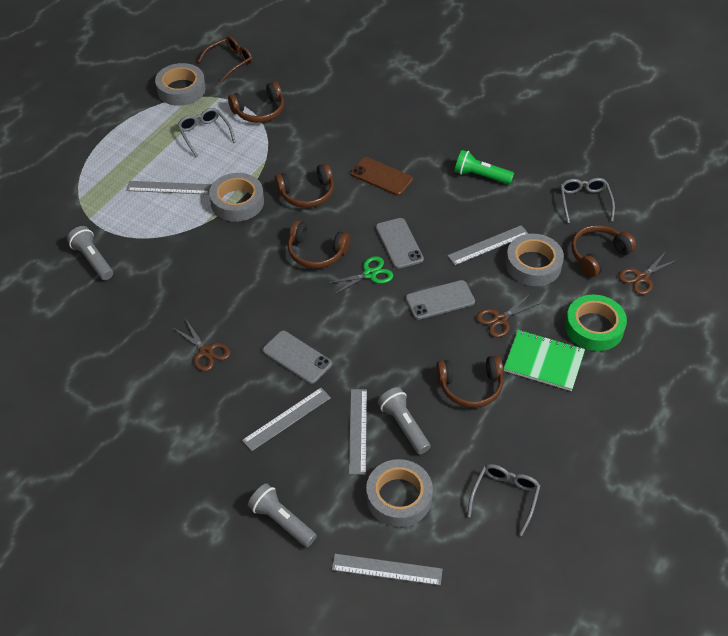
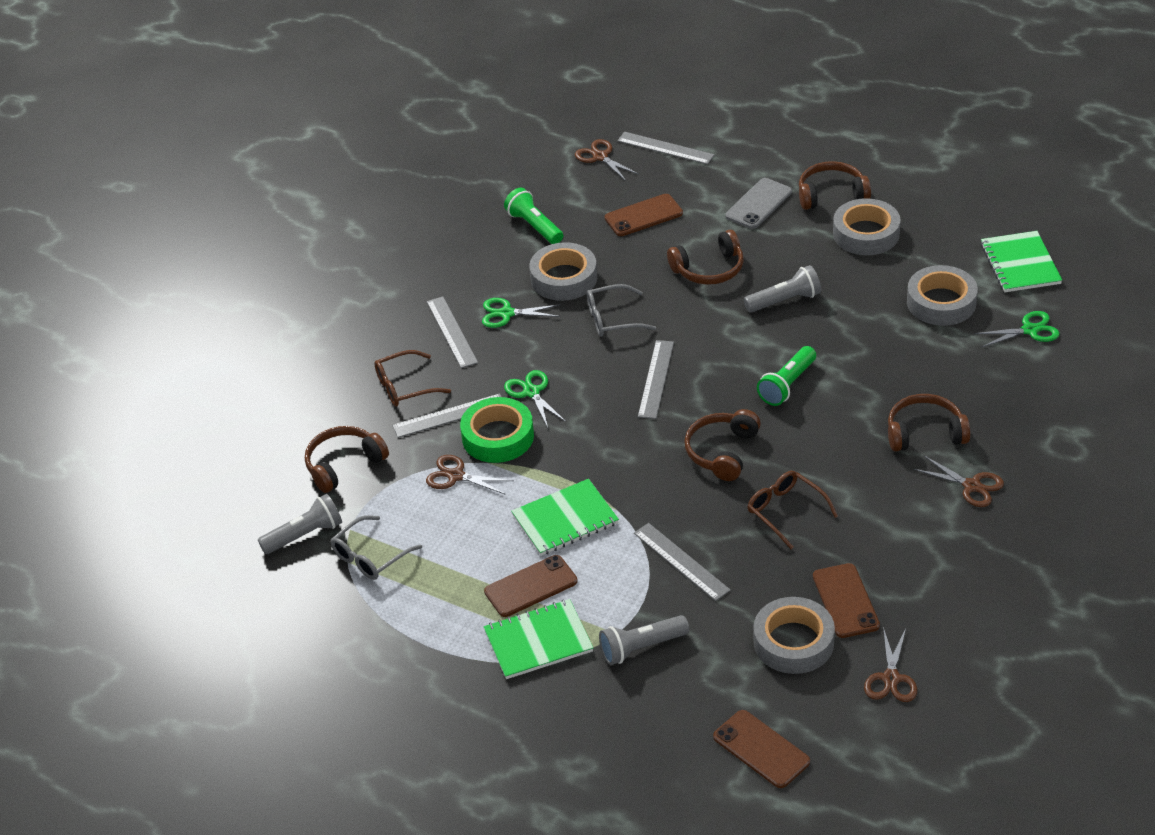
brown glasses: 1 -> 2
brown phone: 1 -> 4
brown scissors: 3 -> 4
green flashlight: 1 -> 2
green notebook: 1 -> 3
green scissors: 1 -> 3
grey glasses: 3 -> 2
grey phone: 3 -> 1

